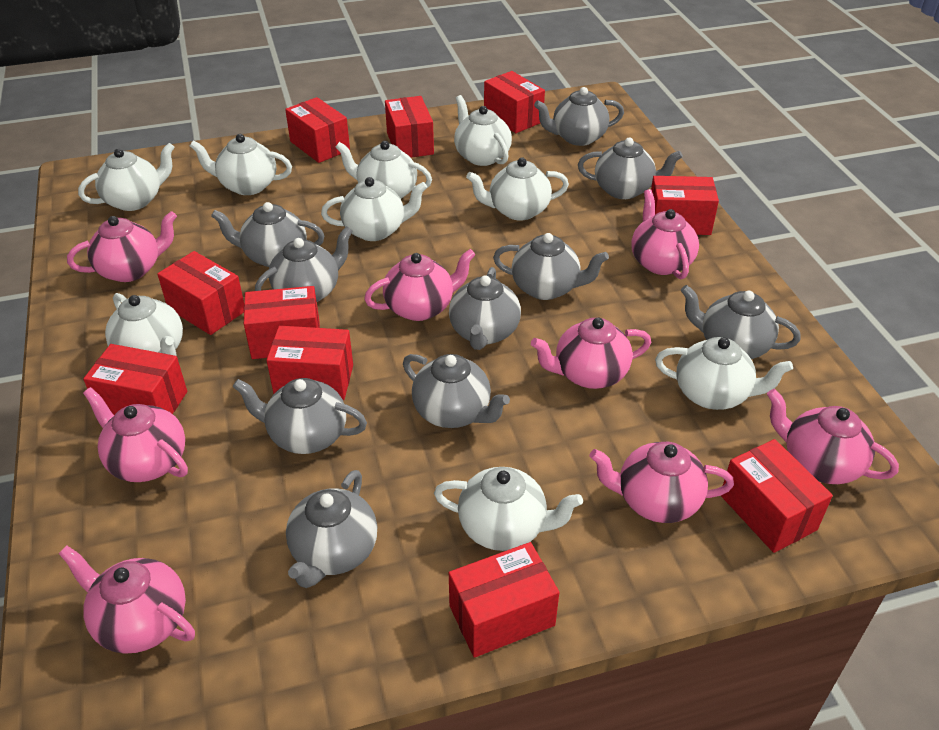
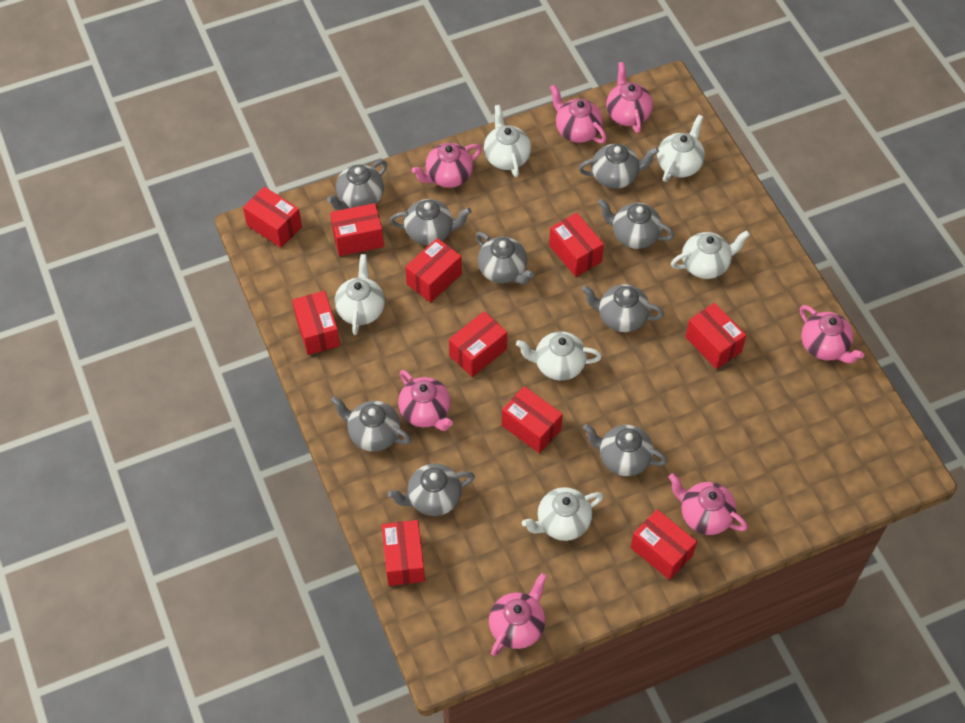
grey teapot: 10 -> 9
pink teapot: 8 -> 7
white teapot: 9 -> 6

